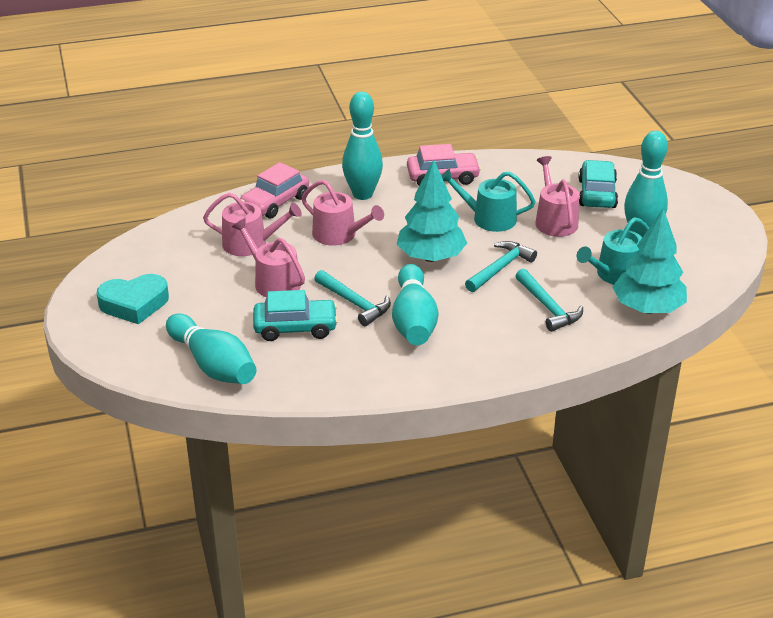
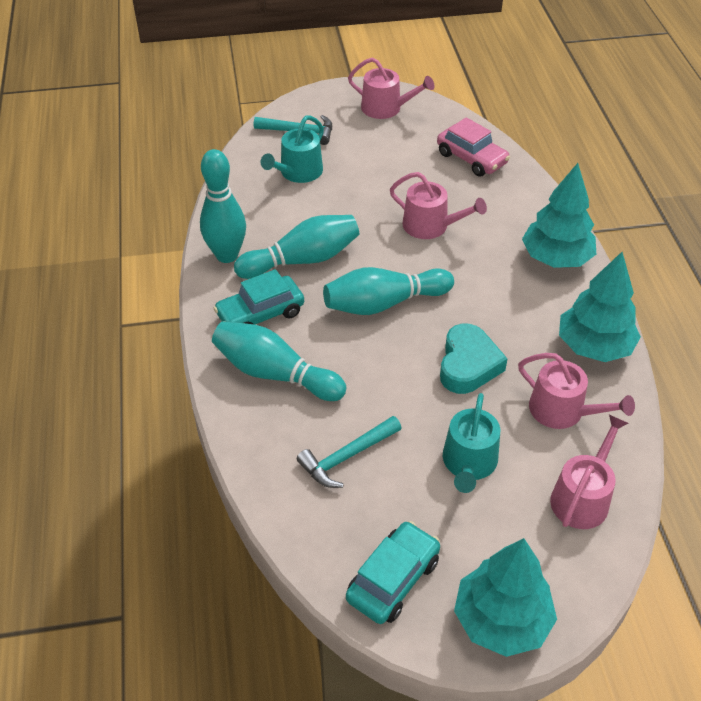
pink car: 2 -> 1
turquoise hammer: 3 -> 2
turquoise tree: 2 -> 3

